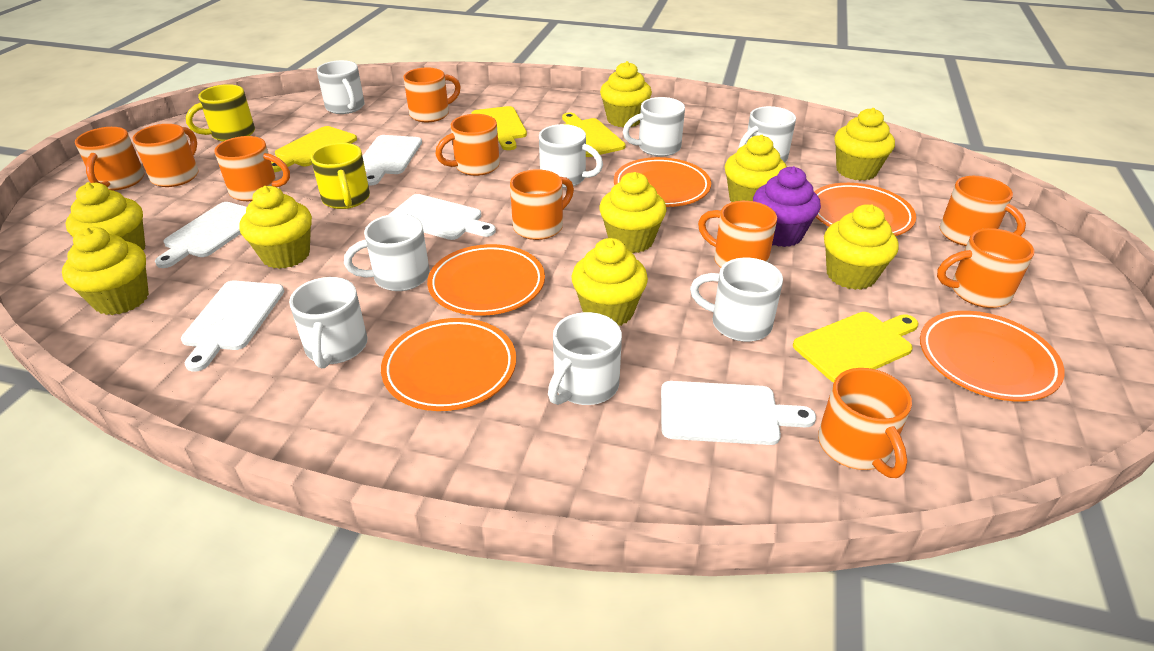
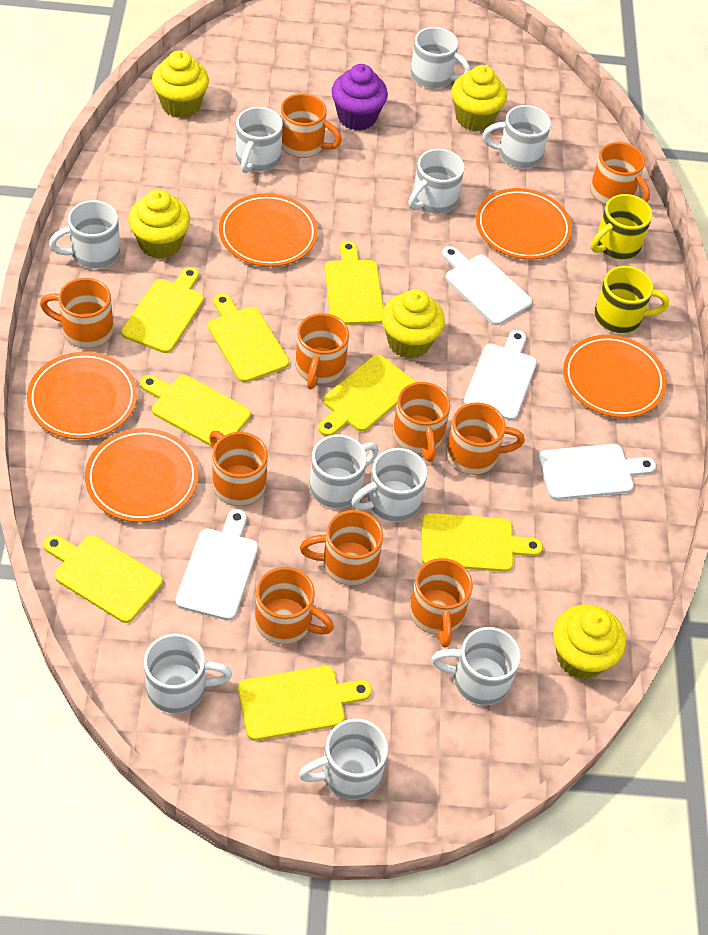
white cutting board: 5 -> 4
white mug: 8 -> 10
yellow cupcake: 9 -> 5
yellow cutting board: 4 -> 8

